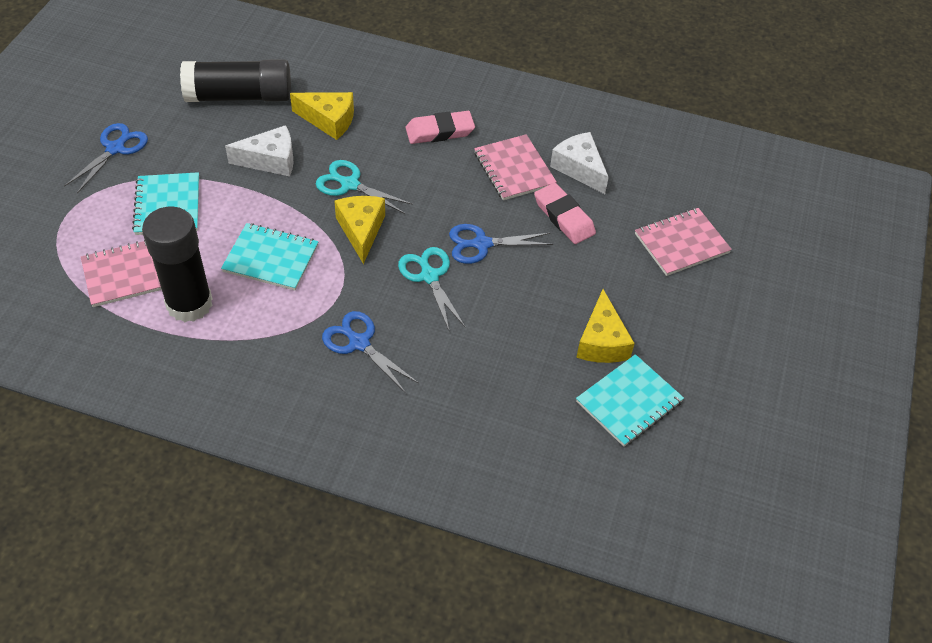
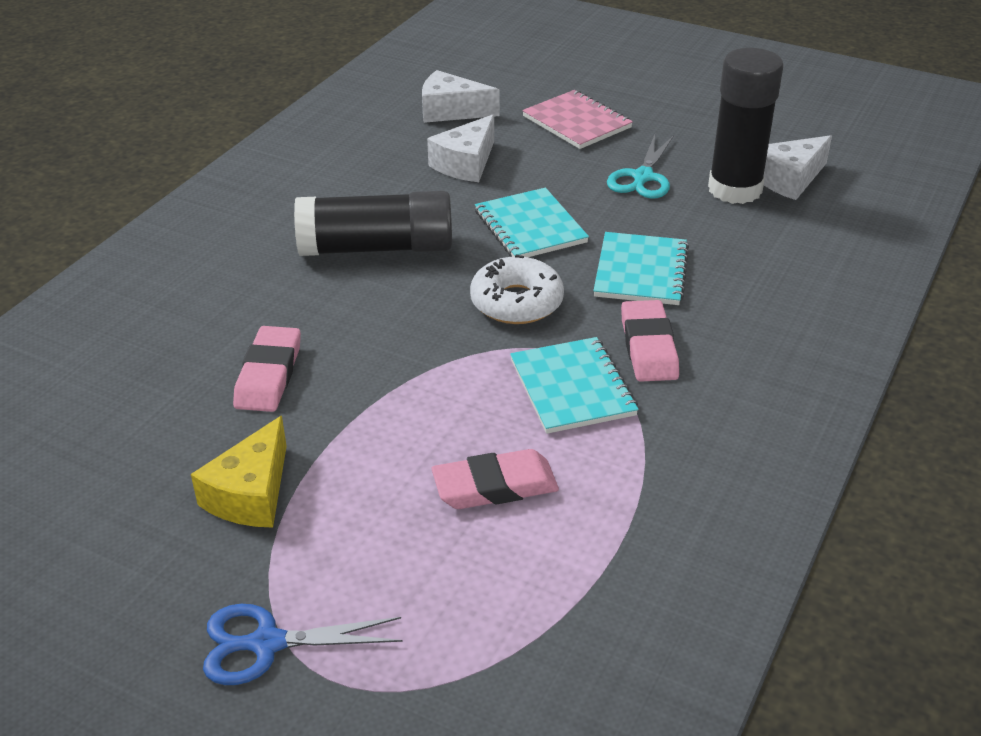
blue scissors: 3 -> 1
pink eraser: 2 -> 3
pink notebook: 3 -> 1
turquoise scissors: 2 -> 1
white cheese: 2 -> 3
white donut: 0 -> 1
yellow cheese: 3 -> 1

